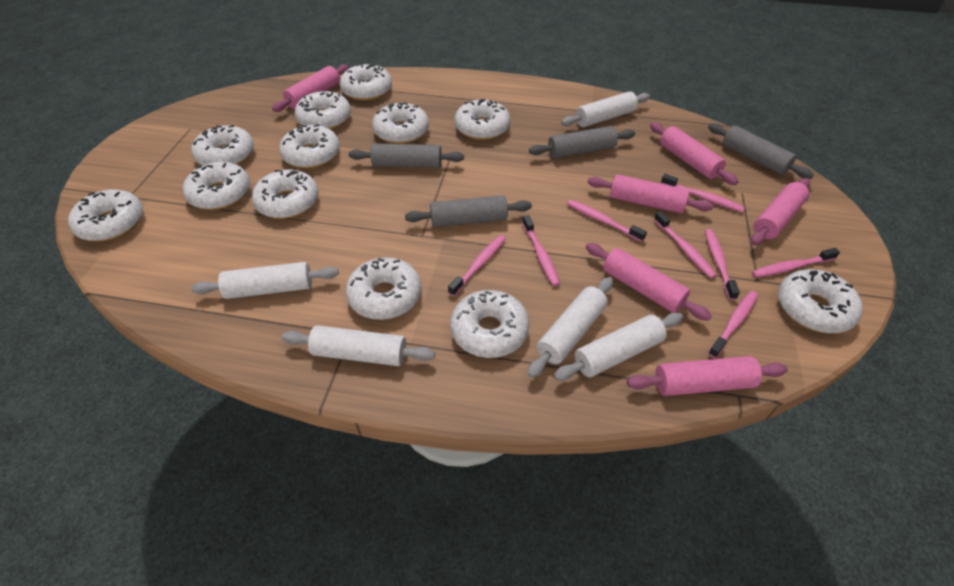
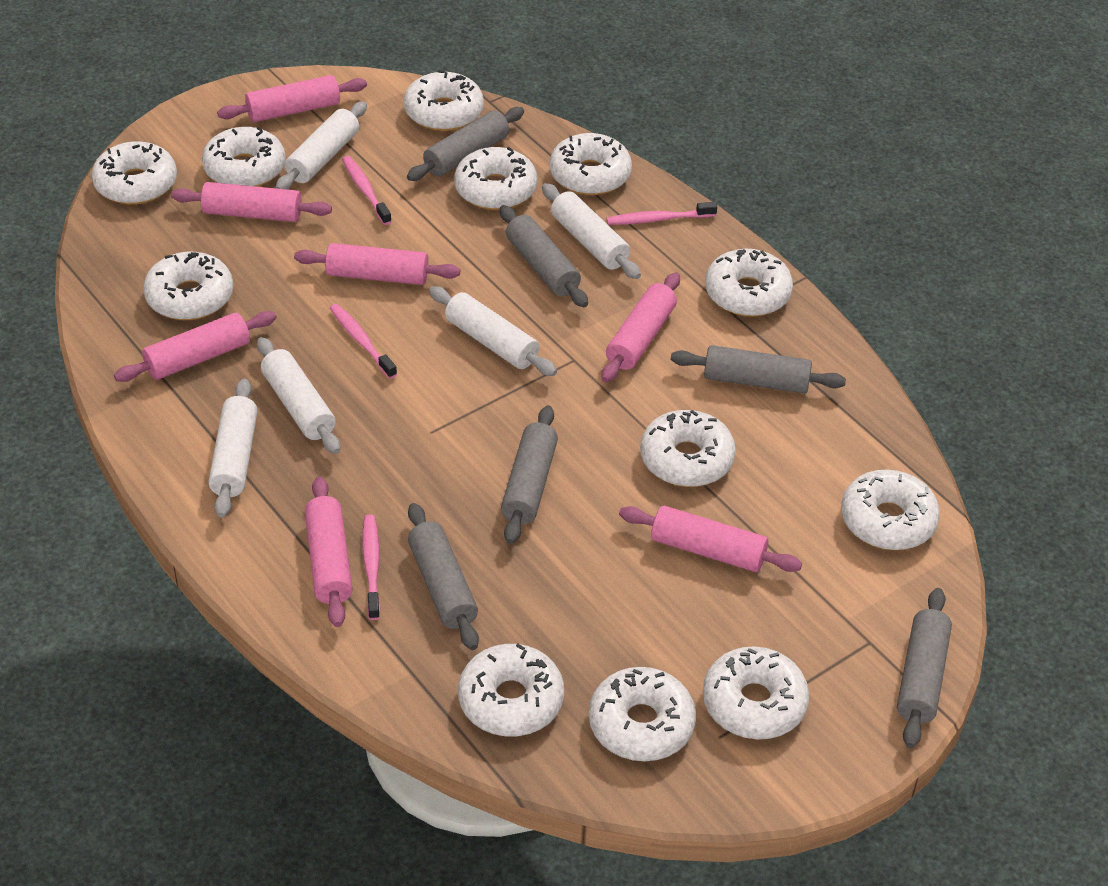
grey rolling pin: 4 -> 6
pink rolling pin: 6 -> 7
pink toothbrush: 8 -> 4

